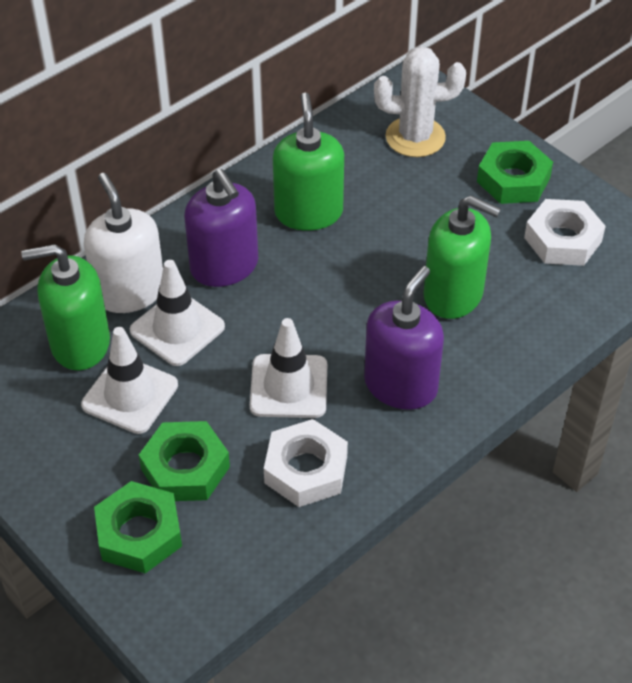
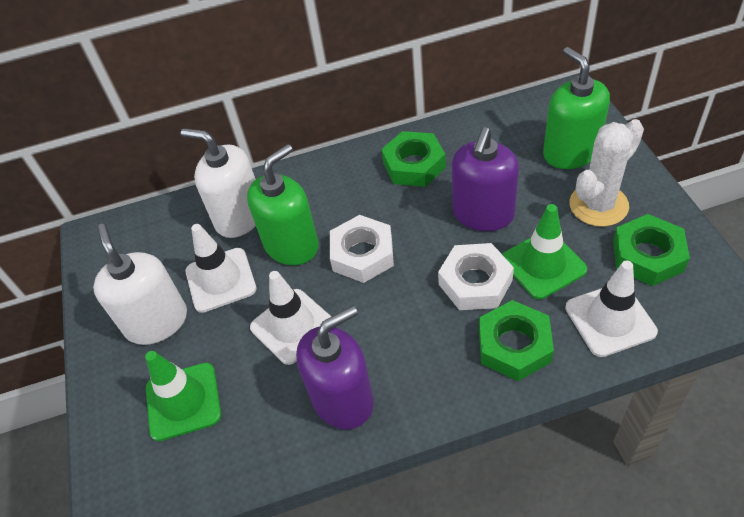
green soap dispenser: 3 -> 2
green traffic cone: 0 -> 2
white soap dispenser: 1 -> 2

